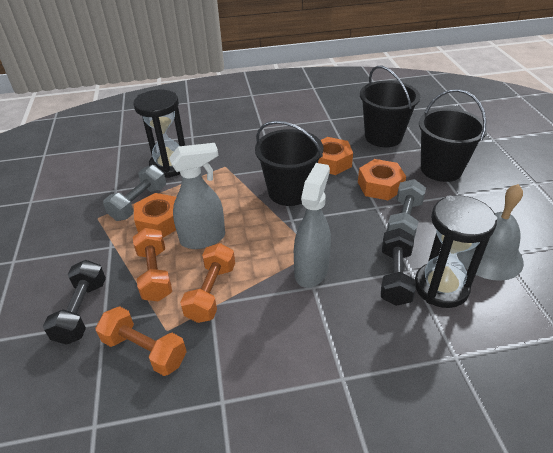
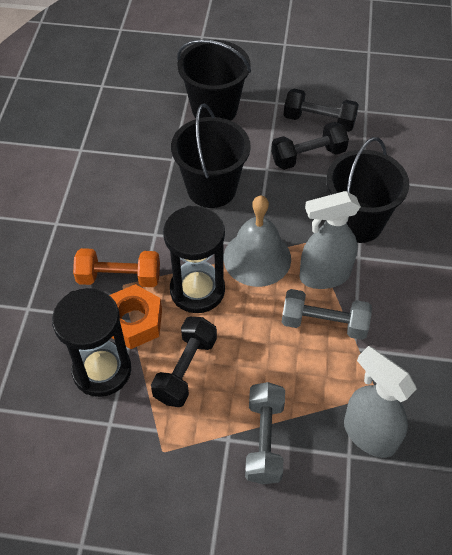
black dumbbell: 2 -> 3
orange dumbbell: 3 -> 1
orange nut: 3 -> 1

